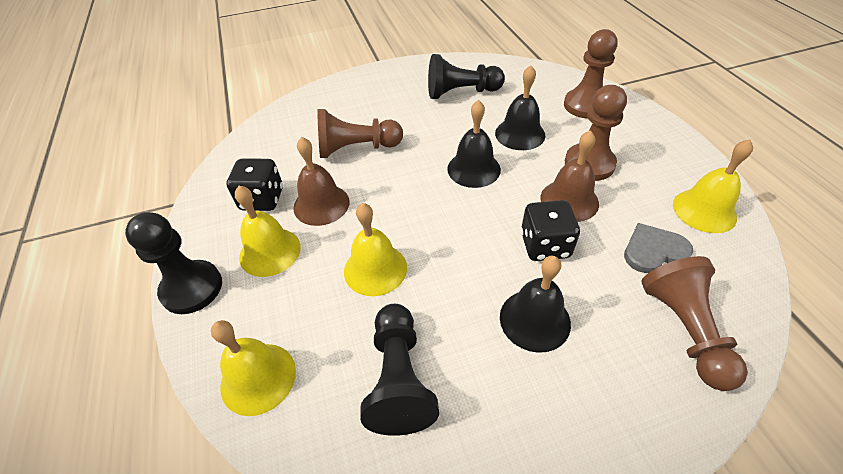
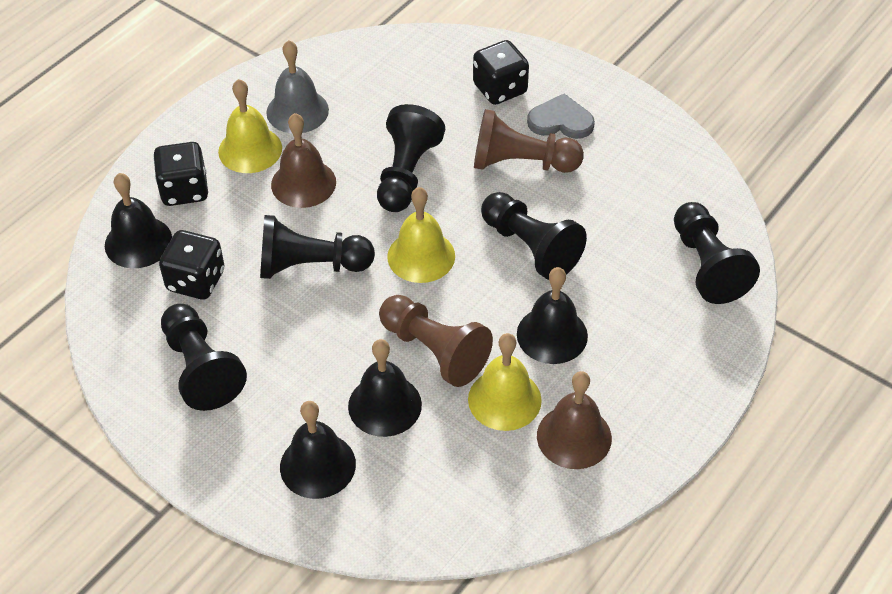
black bell: 3 -> 4
black dice: 2 -> 3
black pawn: 3 -> 5
brown pawn: 4 -> 2
grey bell: 0 -> 1
yellow bell: 4 -> 3

